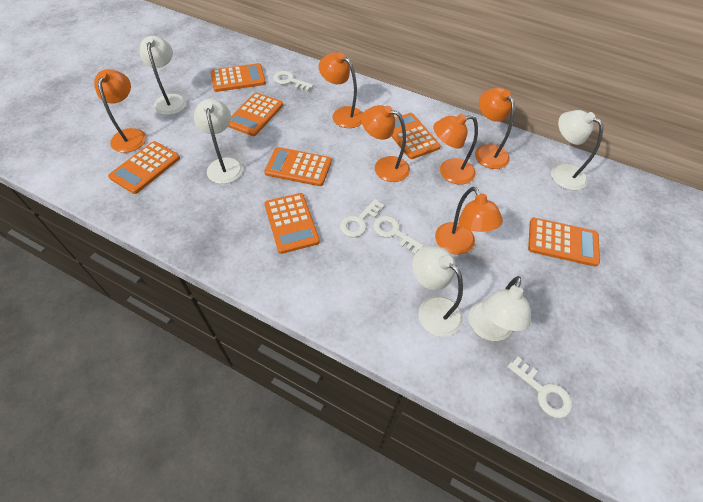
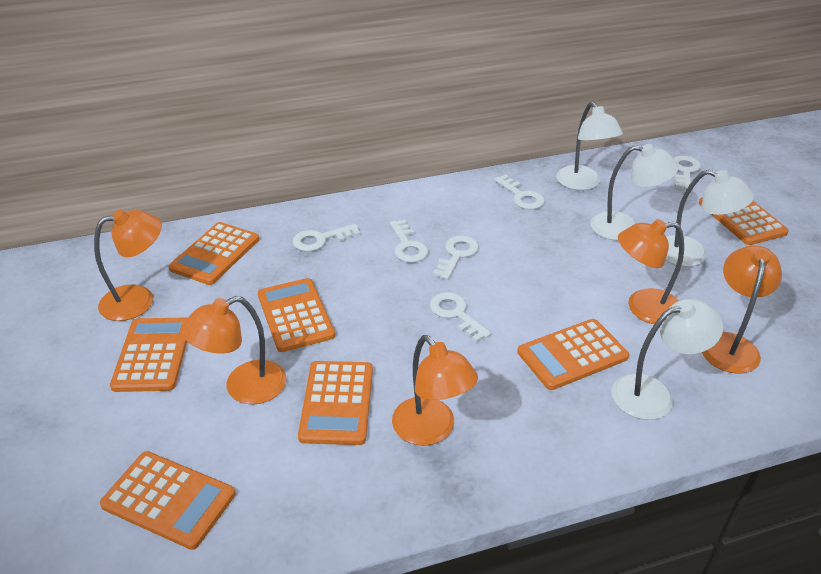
orange lamp: 6 -> 5
white key: 4 -> 6
white lamp: 5 -> 4

